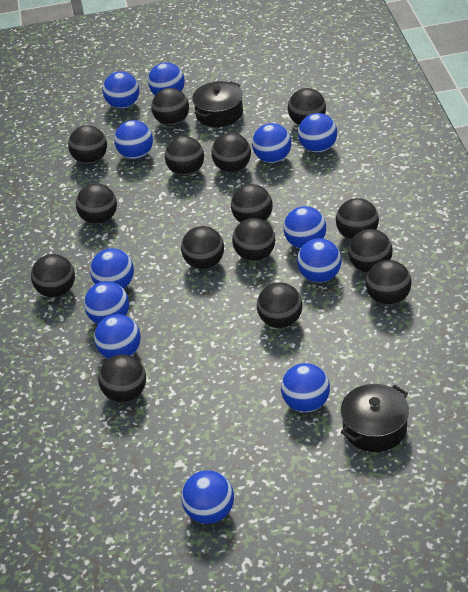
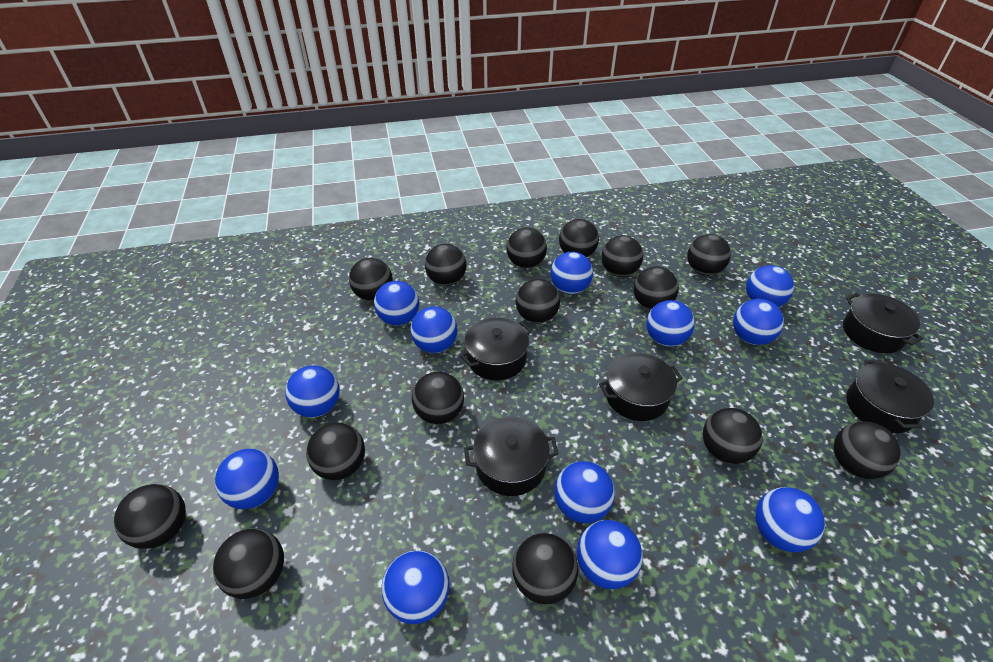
black pot: 2 -> 5

